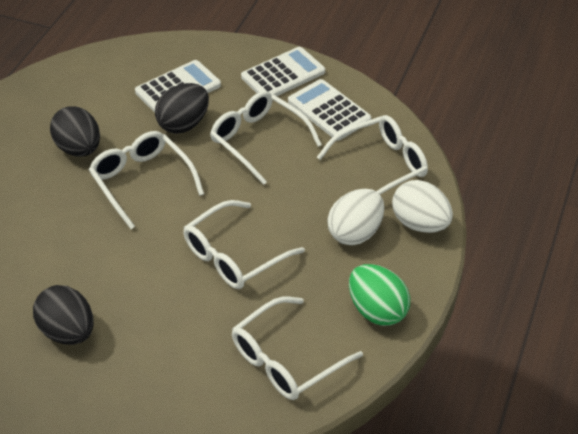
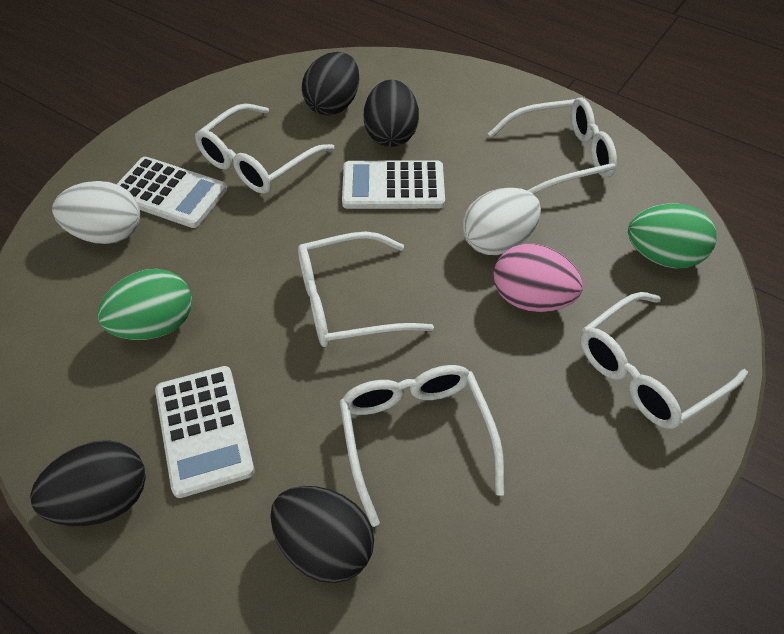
black egg: 3 -> 4
green egg: 1 -> 2
pink egg: 0 -> 1

